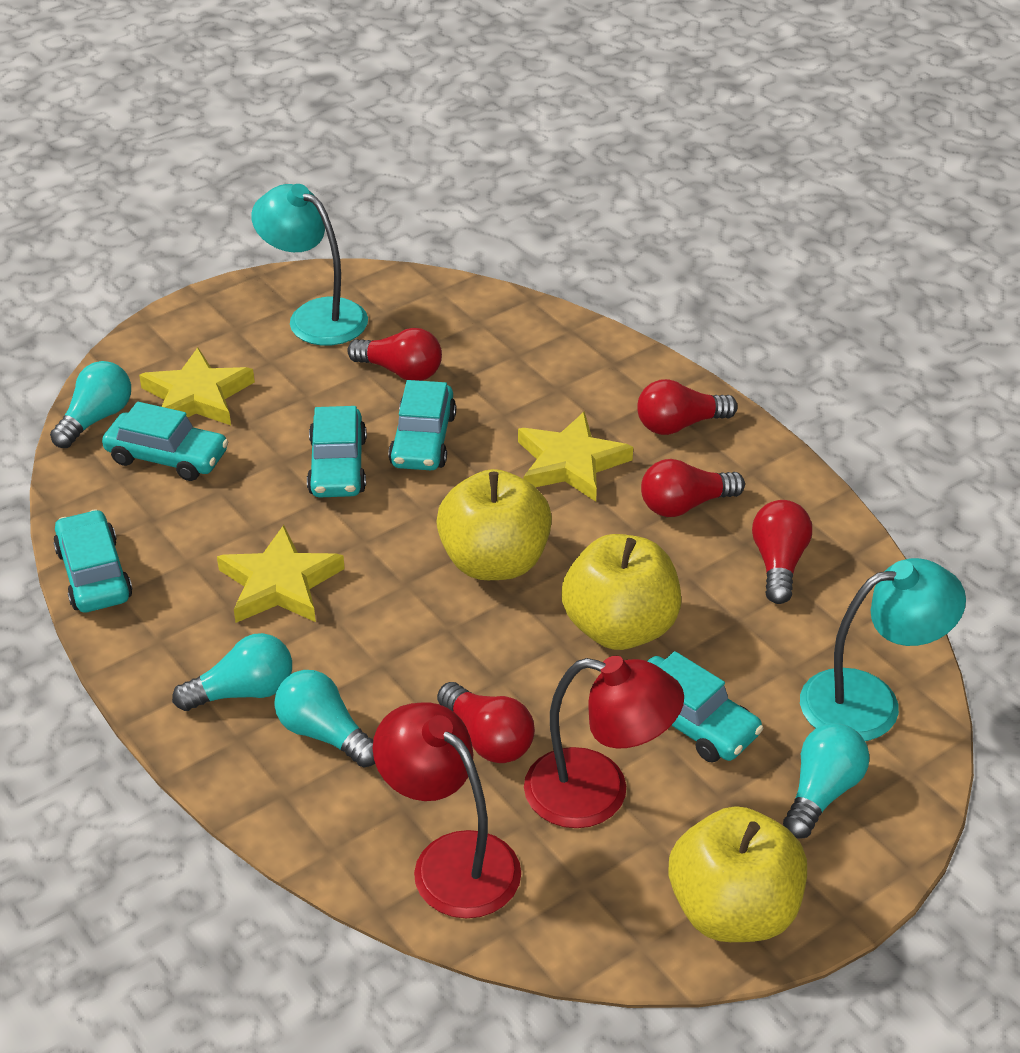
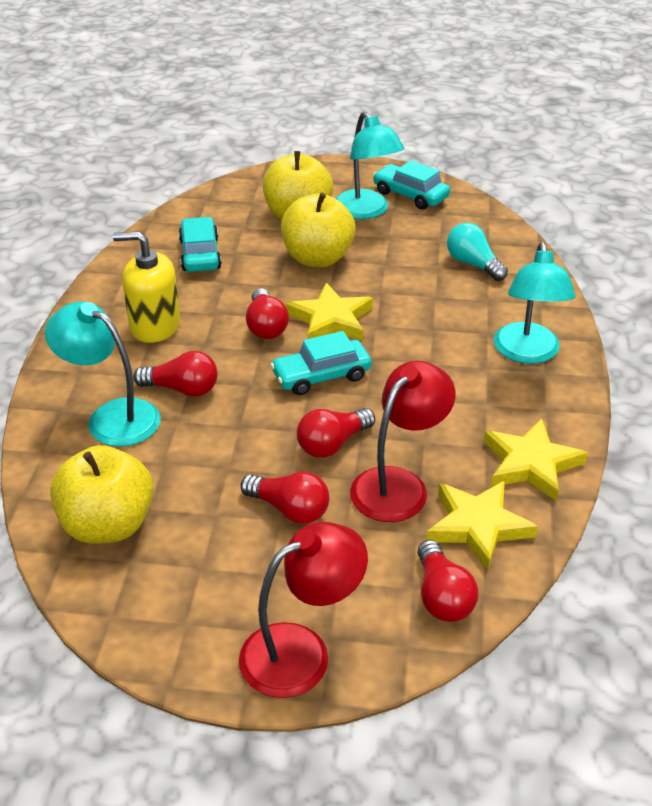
turquoise car: 5 -> 3
turquoise lamp: 2 -> 3
turquoise light bulb: 4 -> 1
yellow soap dispenser: 0 -> 1

